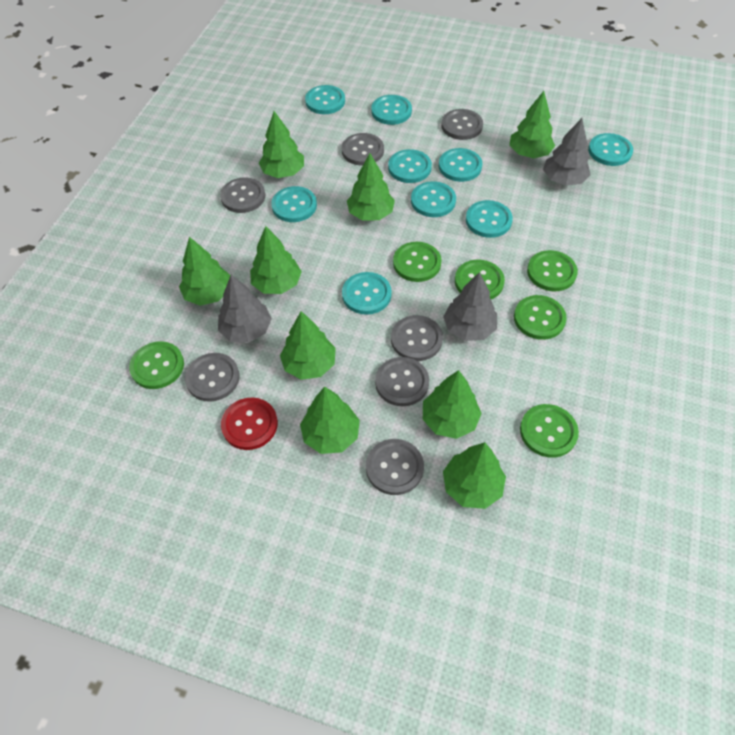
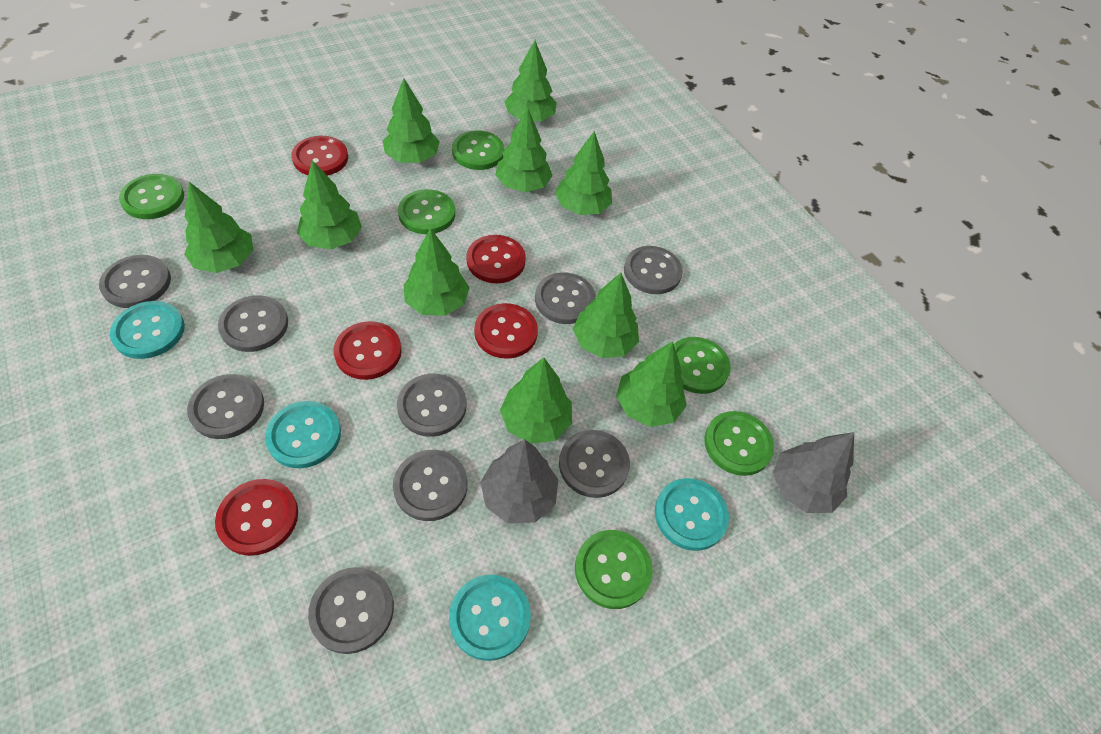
green tree: 9 -> 10
grey button: 7 -> 9
grey tree: 3 -> 2
red button: 1 -> 5
turquoise button: 9 -> 4

